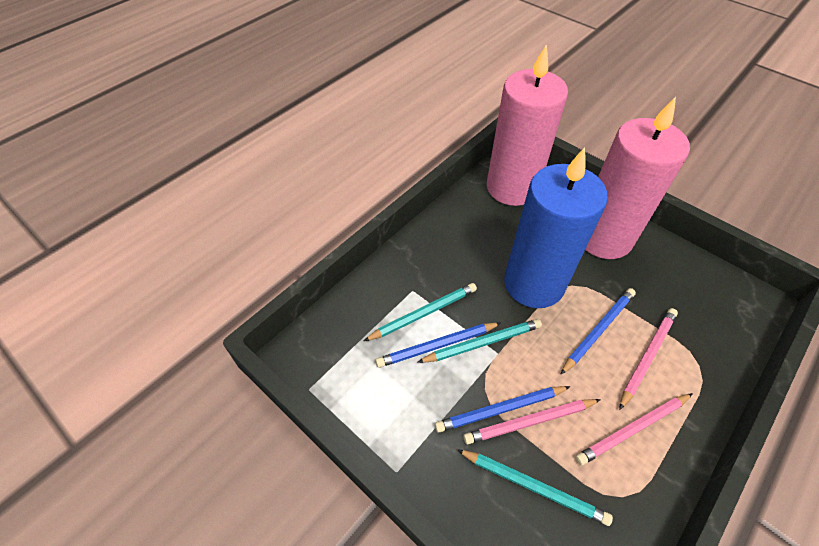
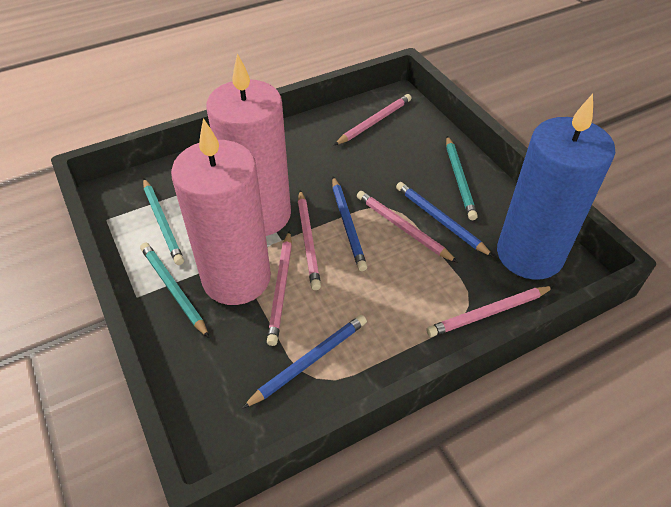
pink pencil: 3 -> 5

